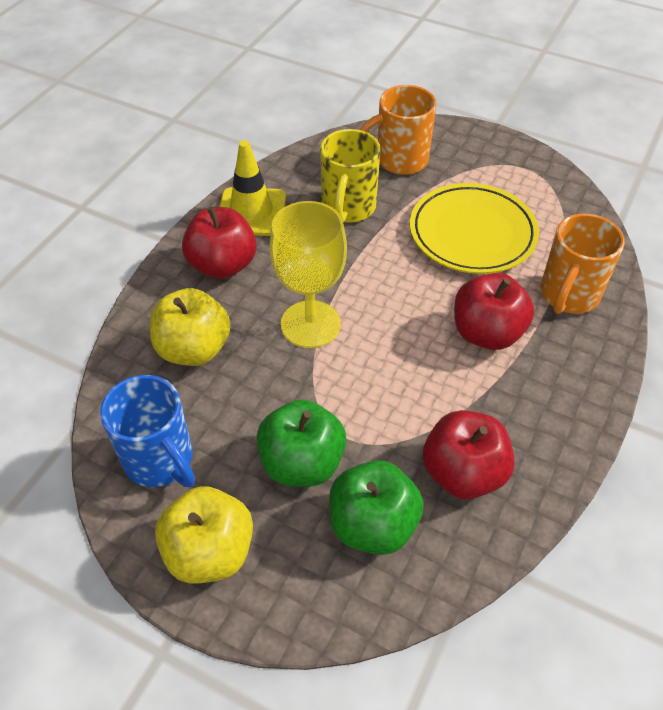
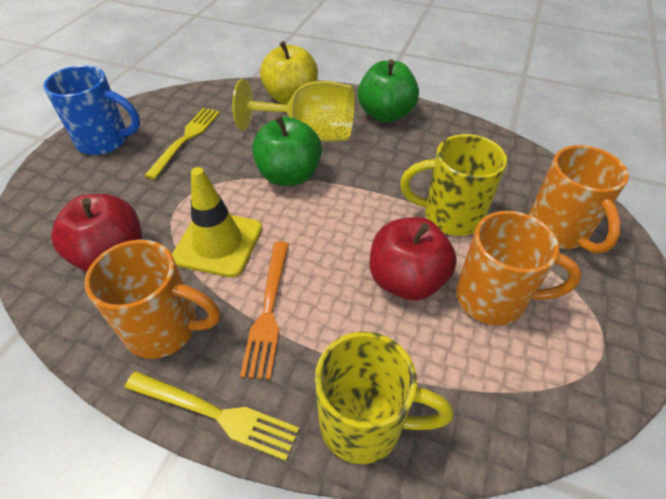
orange fork: 0 -> 1
orange mug: 2 -> 3
red apple: 3 -> 2
yellow apple: 2 -> 1
yellow fork: 0 -> 2
yellow mug: 1 -> 2
yellow plate: 1 -> 0

